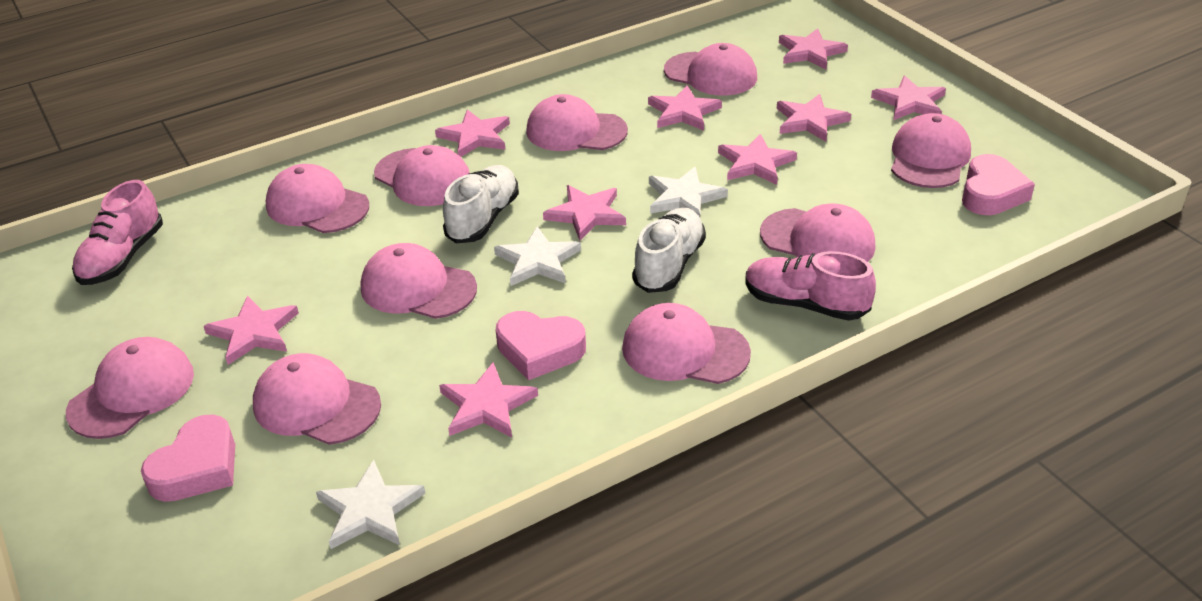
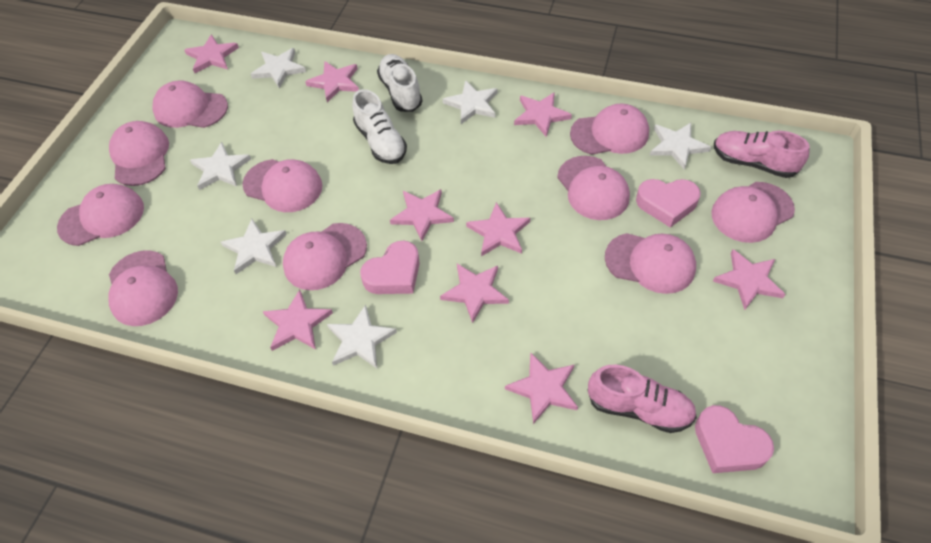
white star: 3 -> 6

